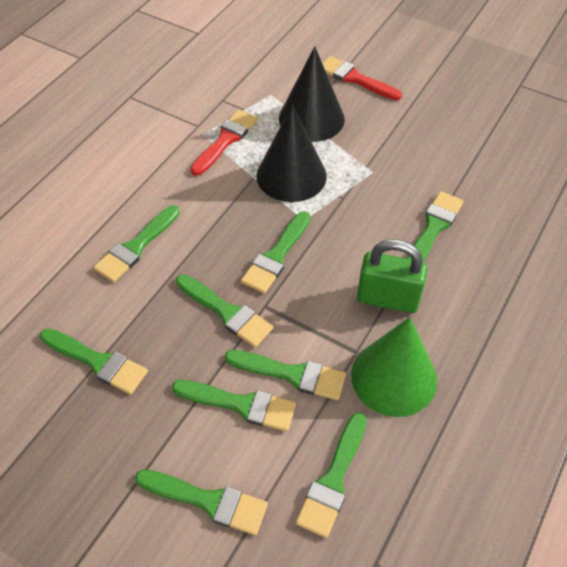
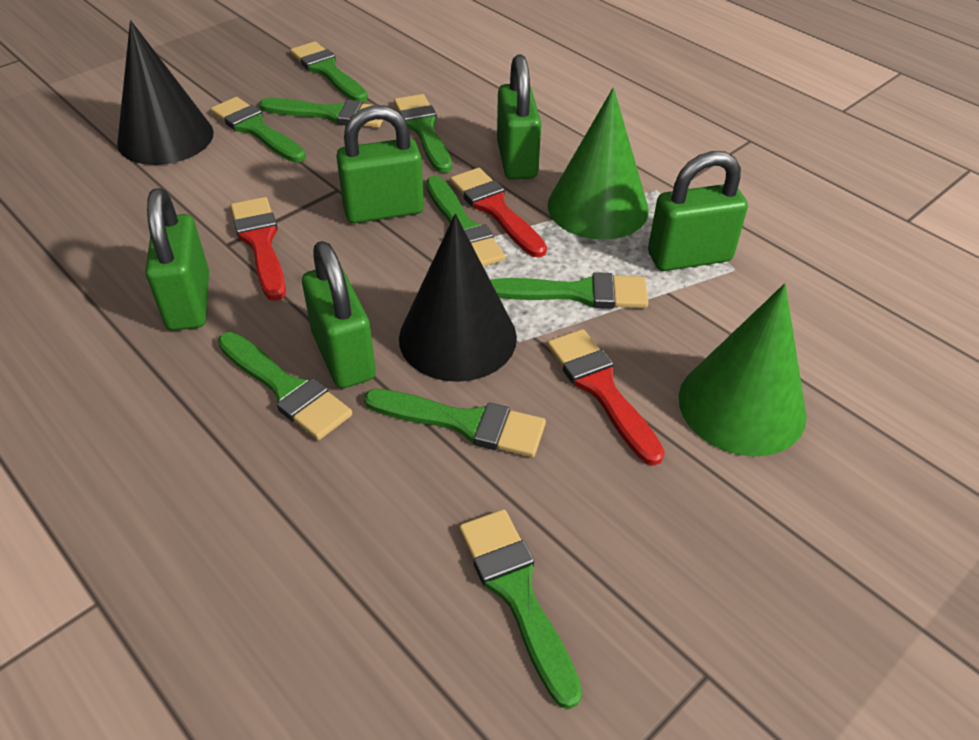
green cone: 1 -> 2
green padlock: 1 -> 5
red brush: 2 -> 3

